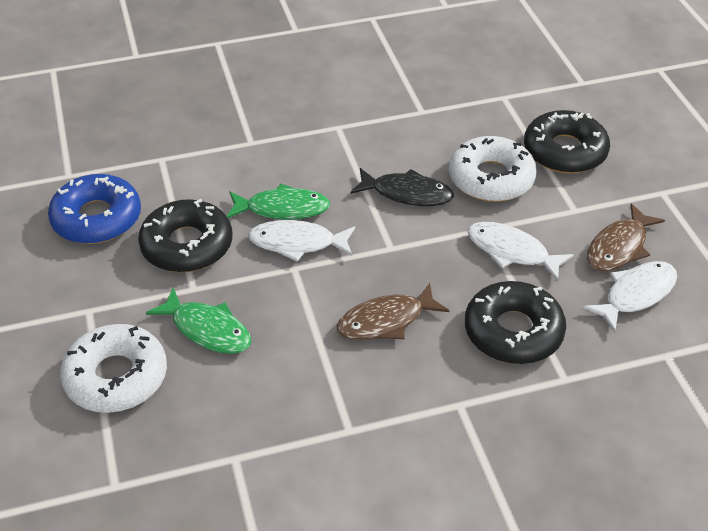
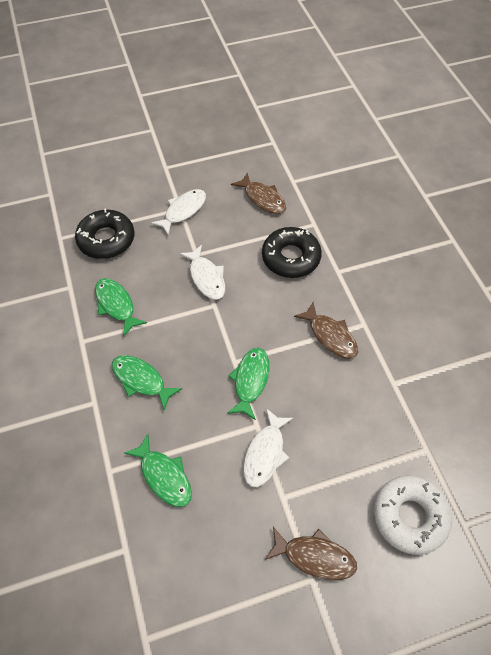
black donut: 3 -> 2
black fish: 1 -> 0
blue donut: 1 -> 0
brown fish: 2 -> 3
green fish: 2 -> 4
white donut: 2 -> 1

